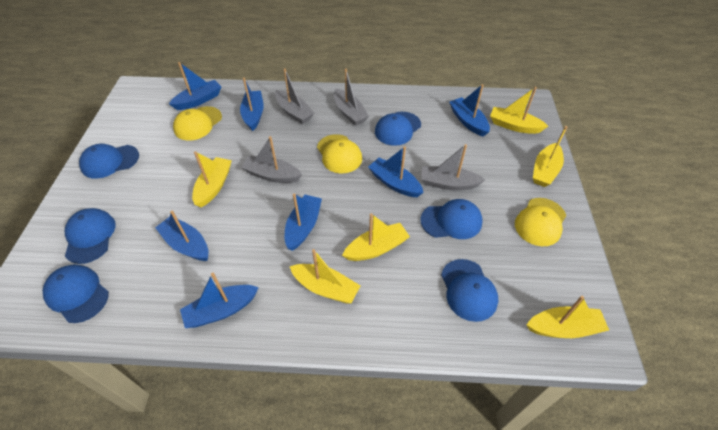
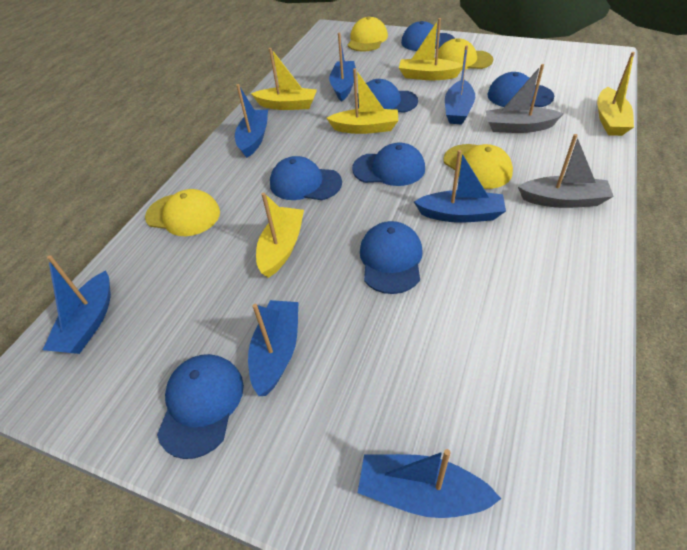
blue cap: 6 -> 7
grey boat: 4 -> 2
yellow boat: 6 -> 5
yellow cap: 3 -> 4

